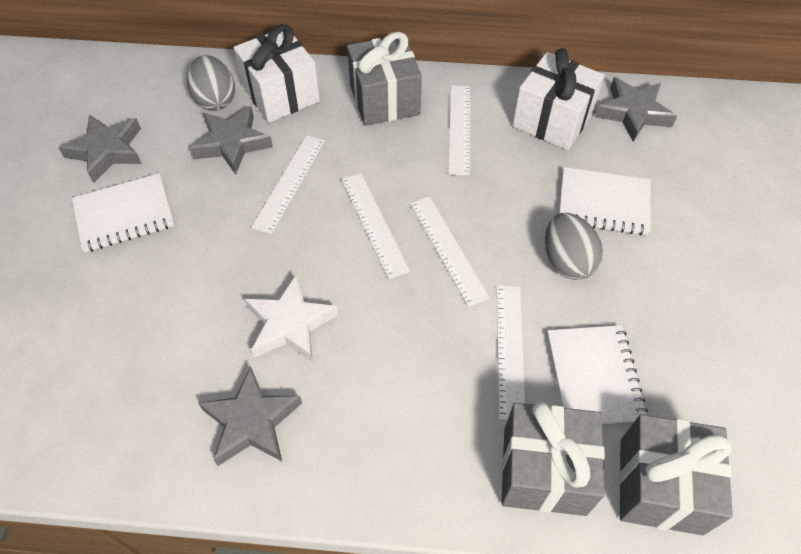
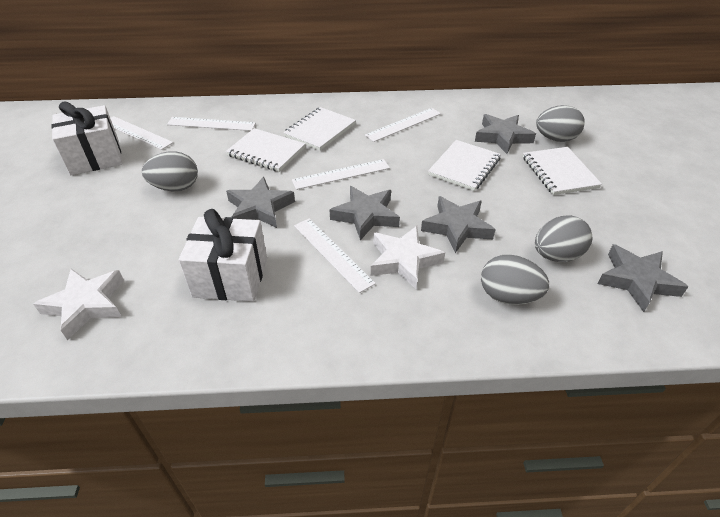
grey egg: 2 -> 4
grey gift: 3 -> 0
grey star: 4 -> 5
white notebook: 3 -> 4
white star: 1 -> 2

